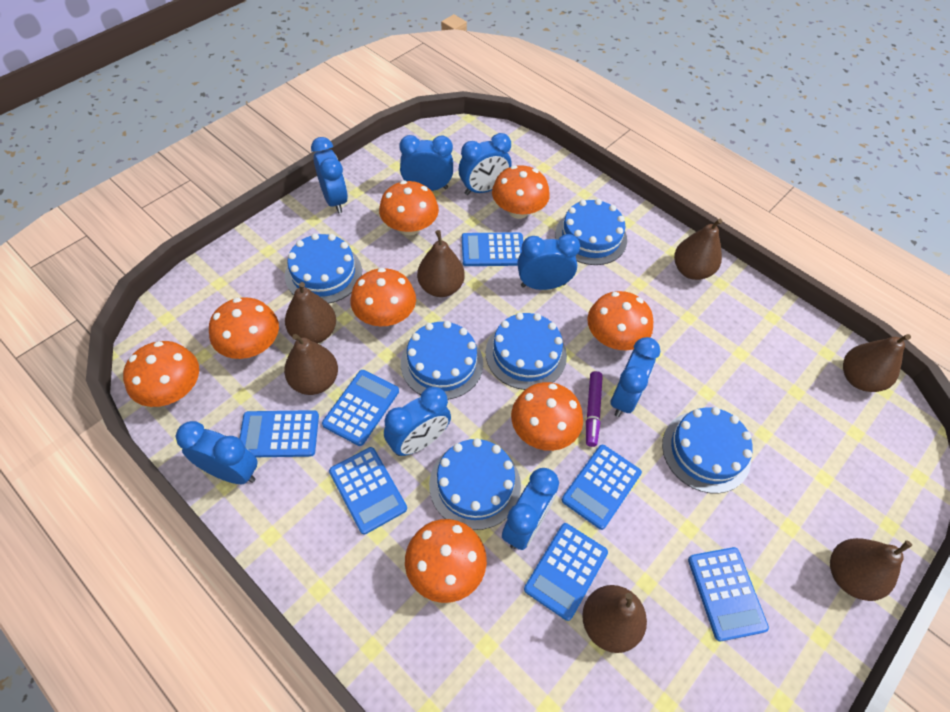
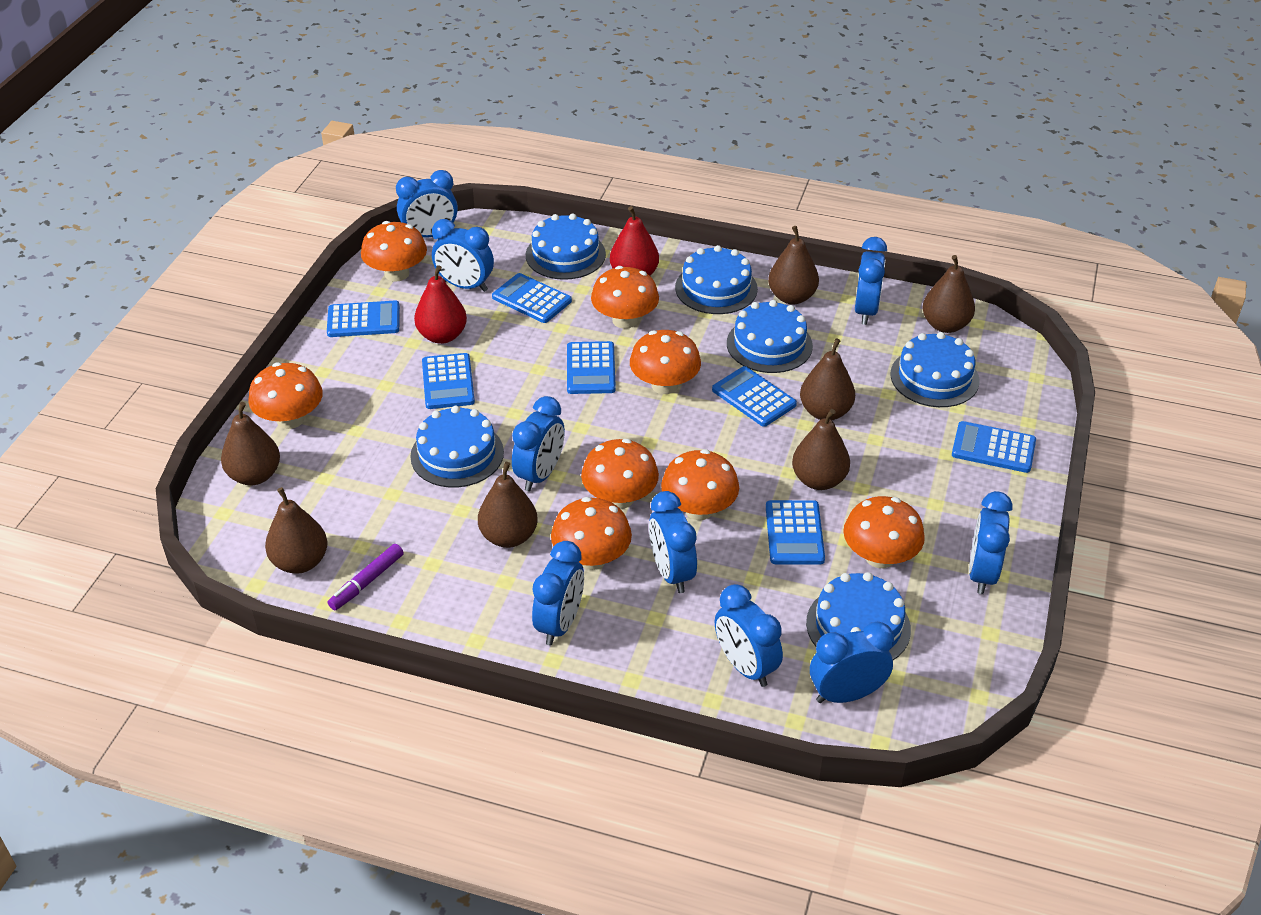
blue clock: 8 -> 9
red pear: 0 -> 2

